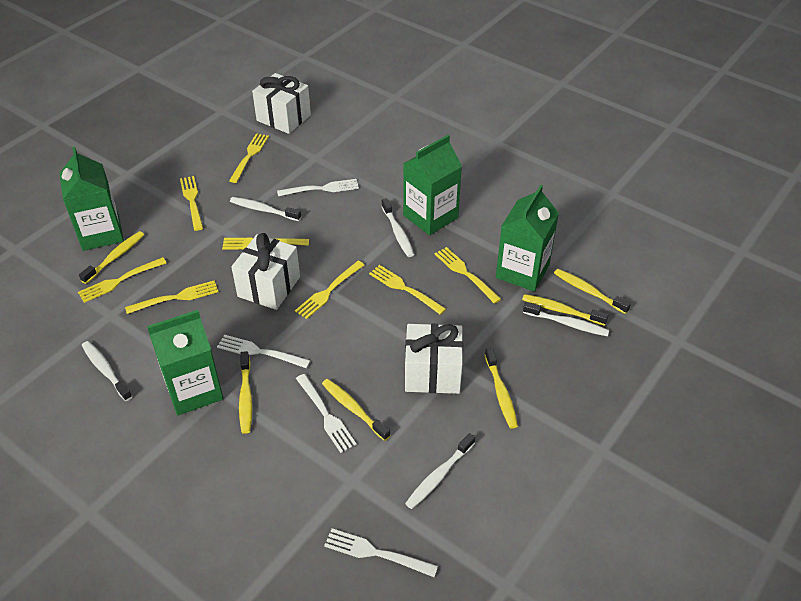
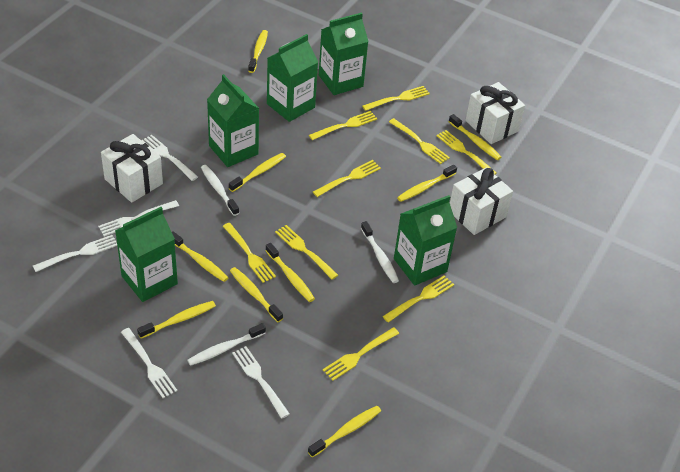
green carton: 4 -> 5
white fork: 4 -> 5
white toothbrush: 5 -> 3
yellow fork: 8 -> 9
yellow toothbrush: 6 -> 9

